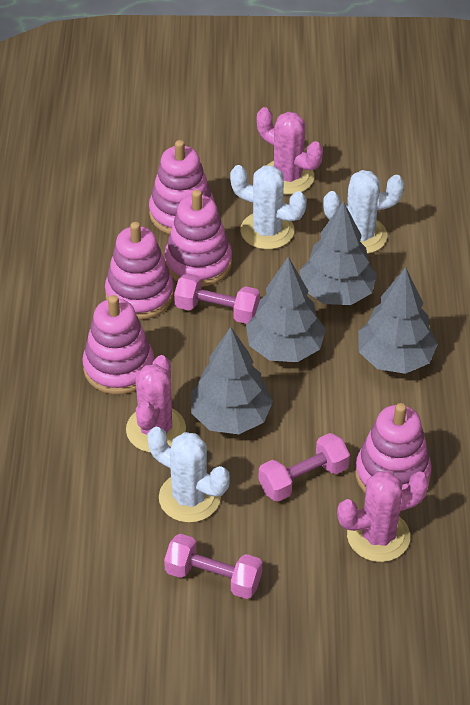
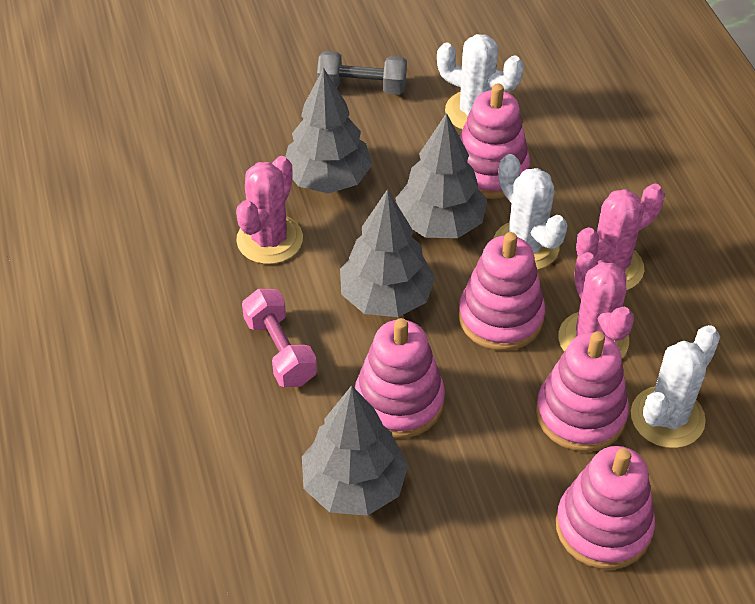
grey dumbbell: 0 -> 1
pink dumbbell: 3 -> 1

